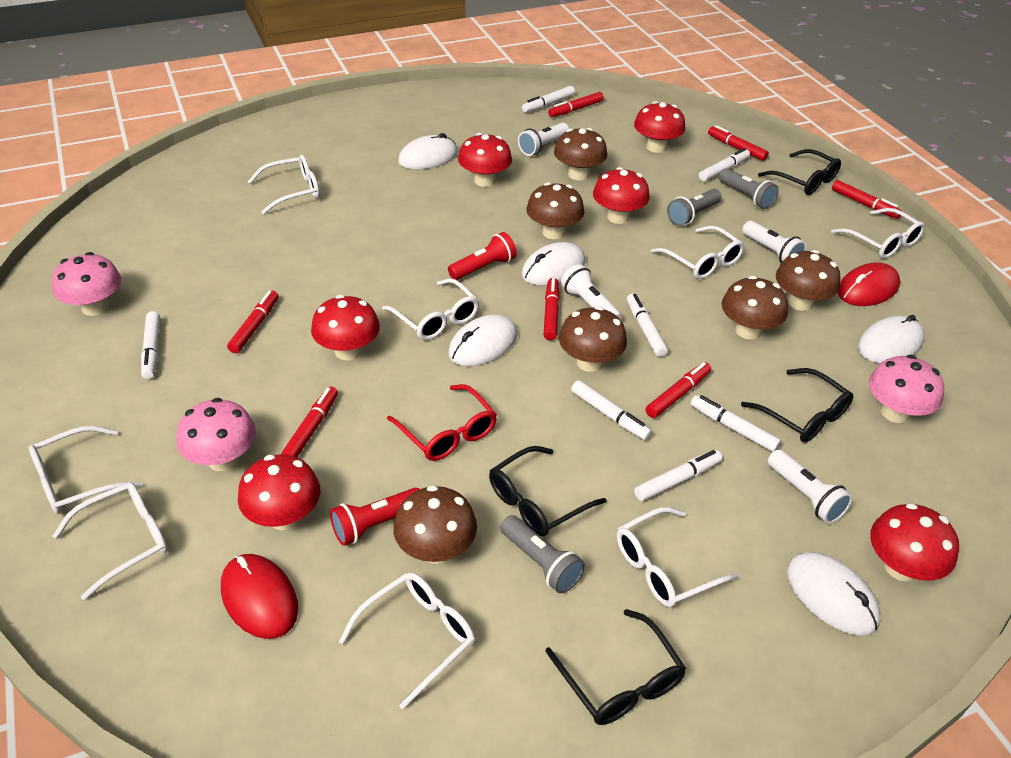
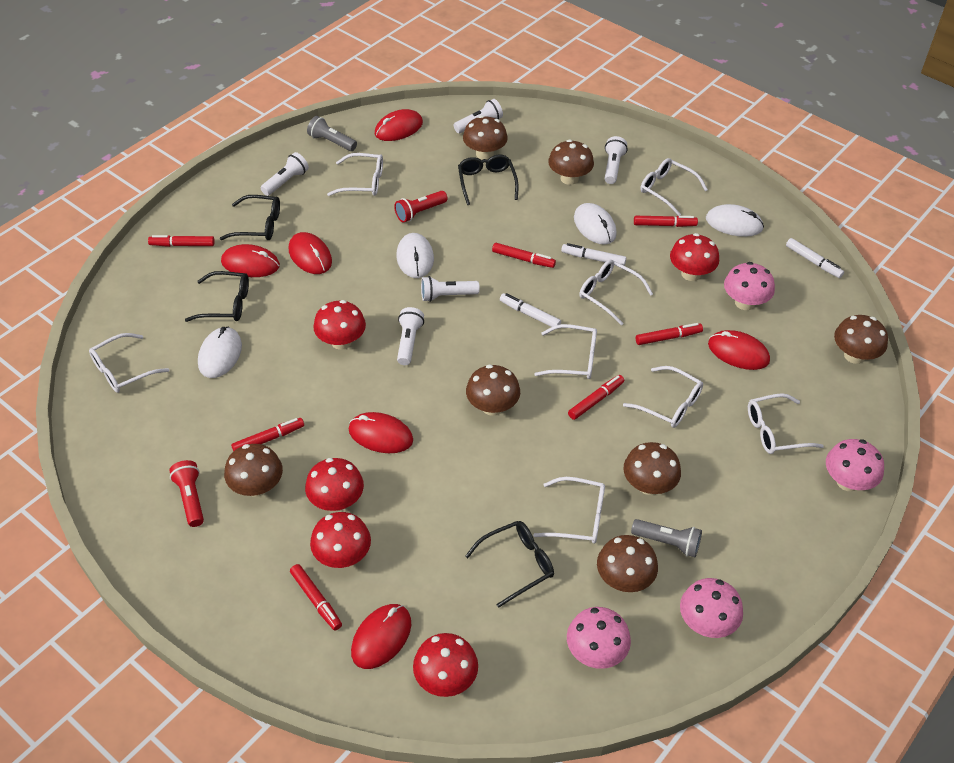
brown mushroom: 6 -> 7
grey flashlight: 3 -> 2
pink mushroom: 3 -> 4
red glasses: 1 -> 0
red mouse: 2 -> 6
red mushroom: 6 -> 5
white flashlight: 4 -> 5
white marker: 7 -> 3
white mouse: 5 -> 4

